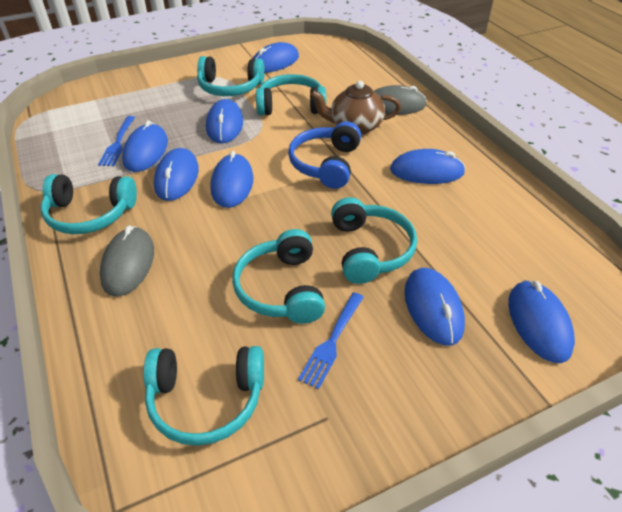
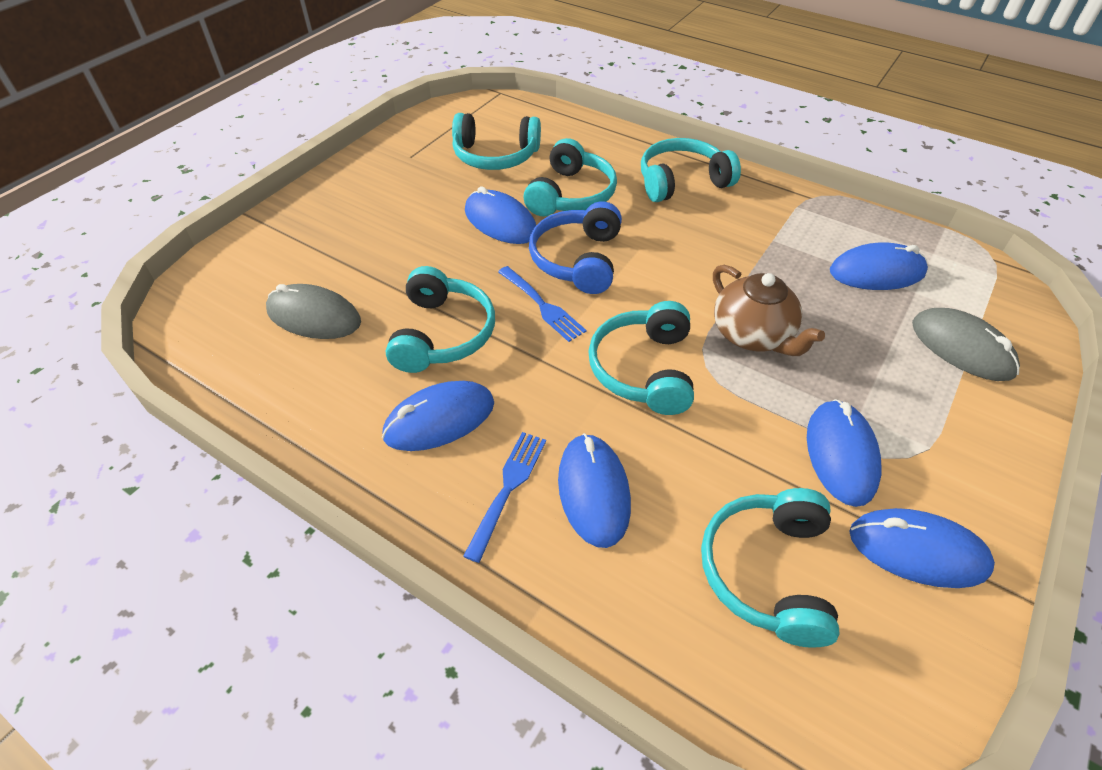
blue mouse: 8 -> 6

